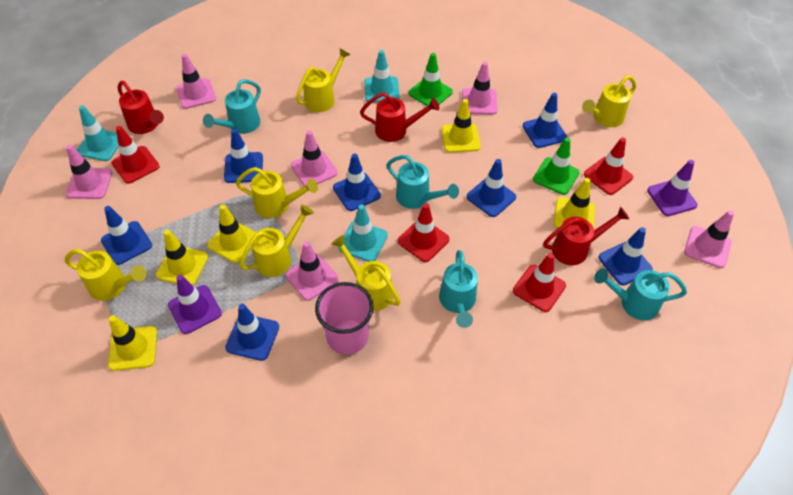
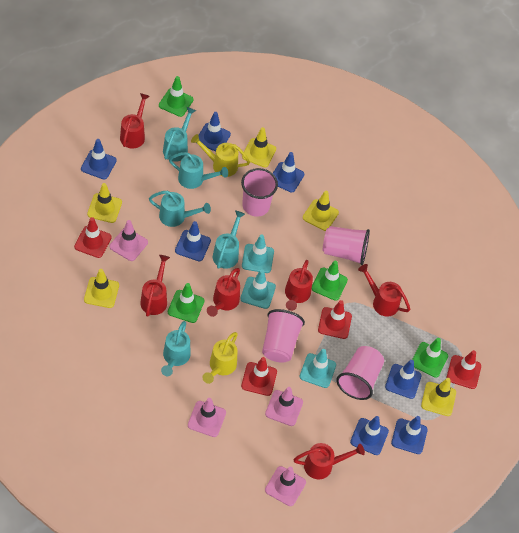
green traffic cone: 2 -> 4
pink cup: 1 -> 4
pink traffic cone: 6 -> 4
purple traffic cone: 2 -> 0
red watering can: 3 -> 6
turquoise watering can: 4 -> 5
yellow watering can: 6 -> 2

